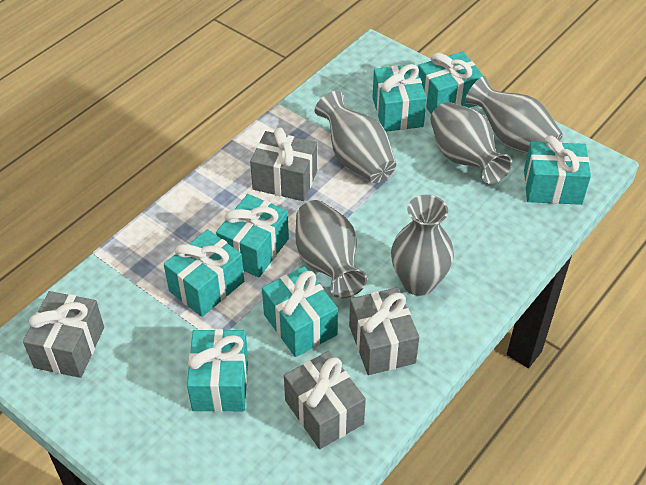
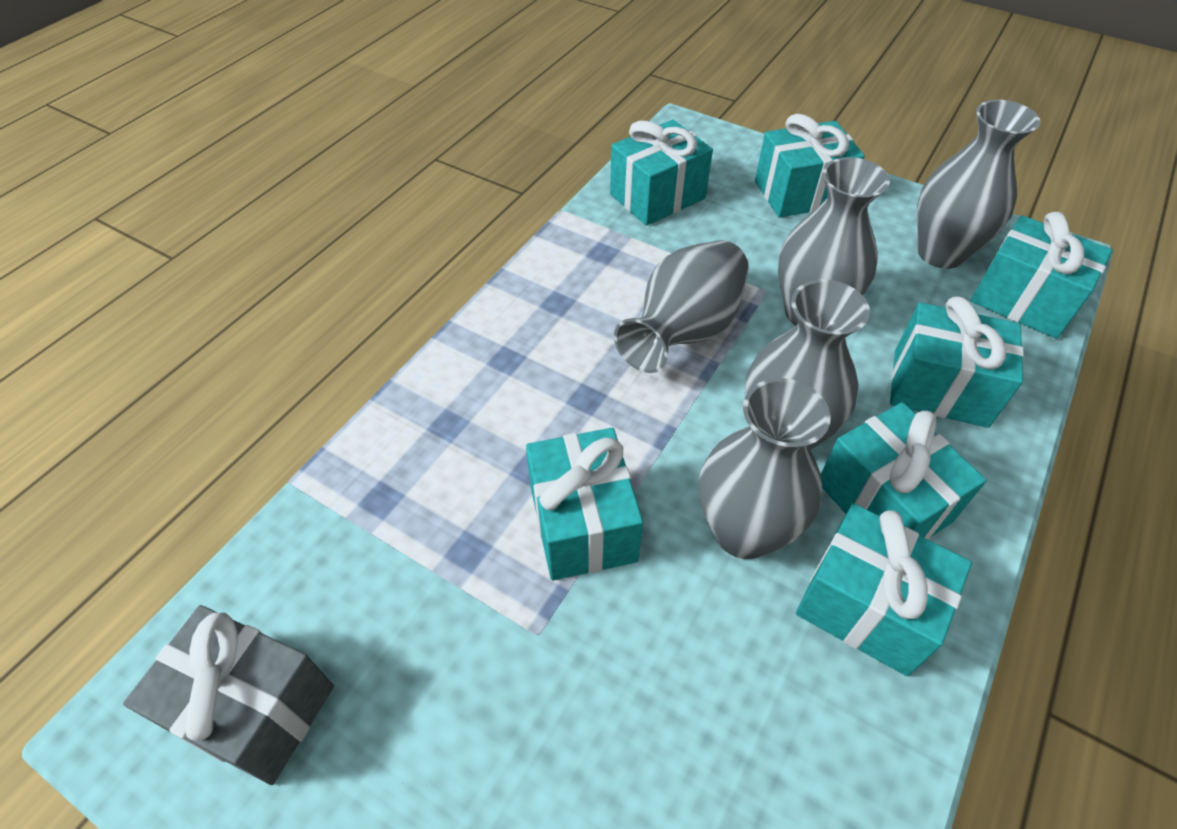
grey gift: 4 -> 1

